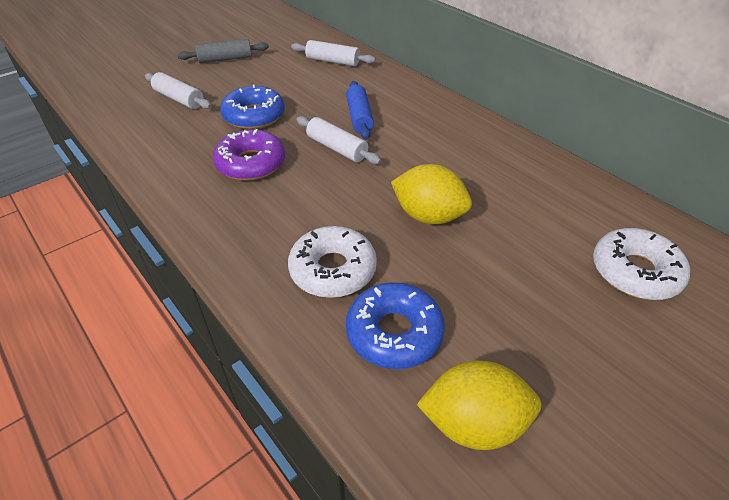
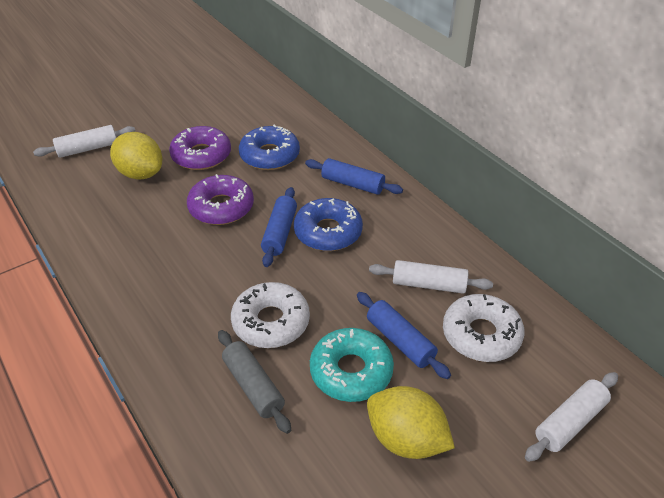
blue rolling pin: 1 -> 3
purple donut: 1 -> 2
turquoise donut: 0 -> 1

